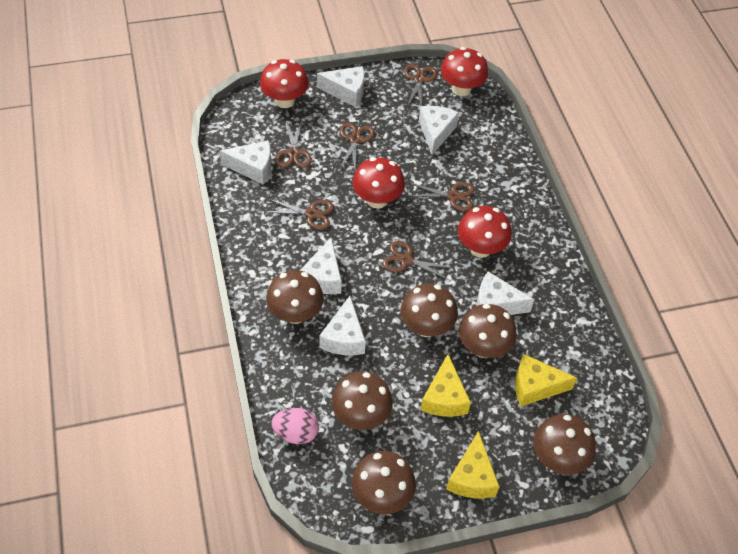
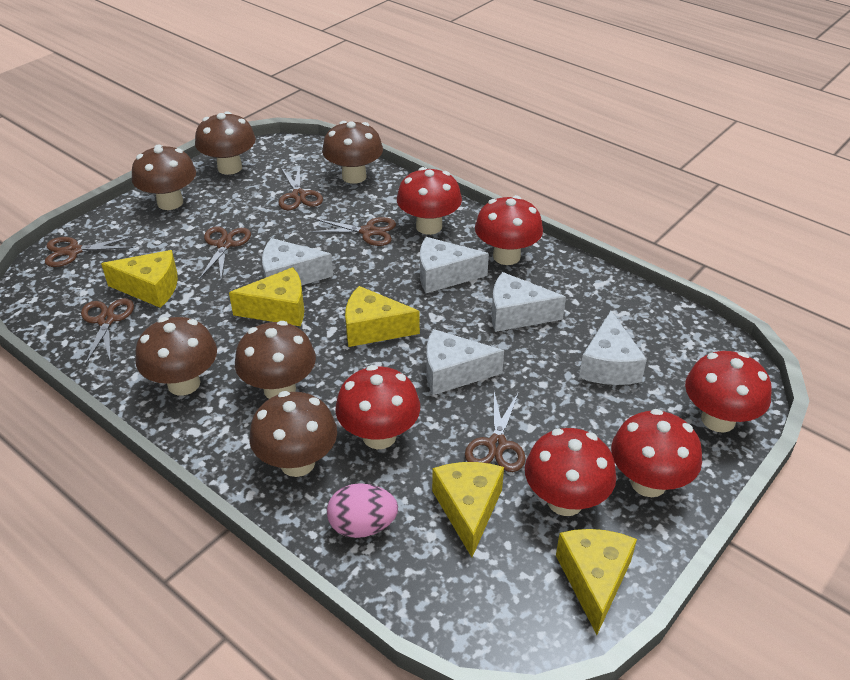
red mushroom: 4 -> 6
white cheese: 6 -> 5
yellow cheese: 3 -> 5

